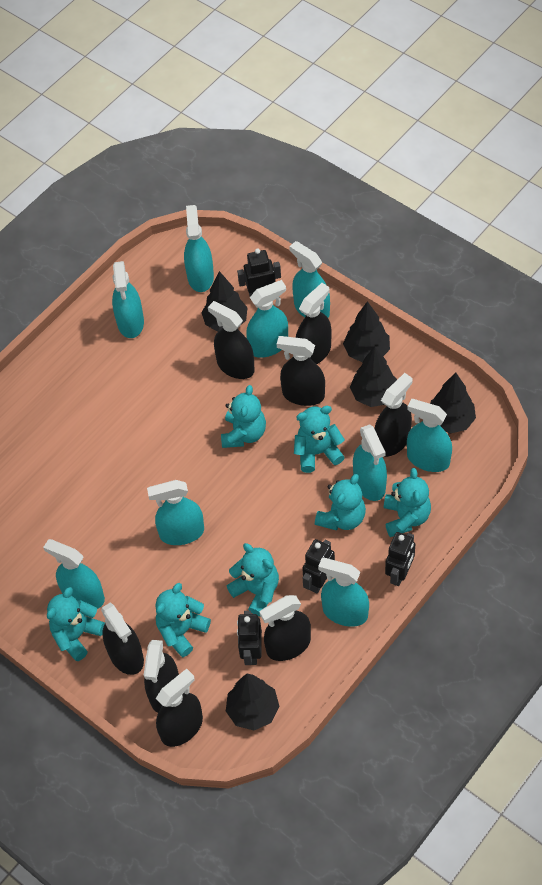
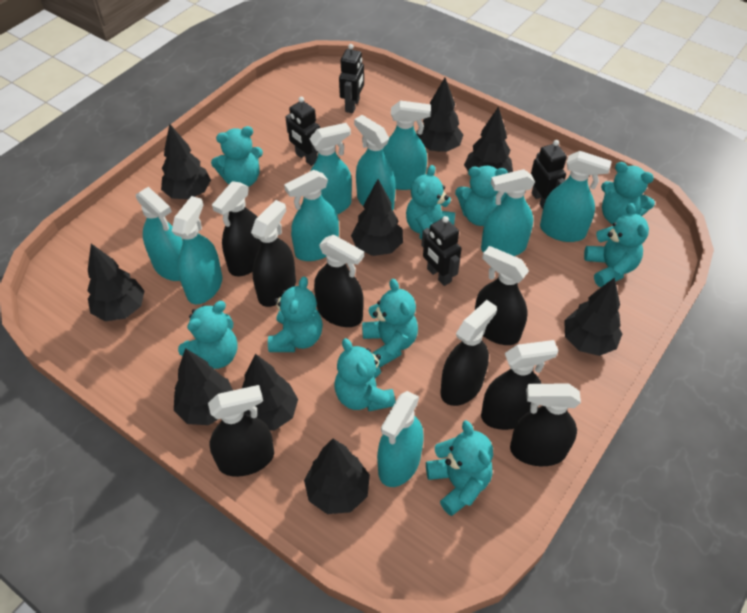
black tree: 5 -> 9
turquoise teddy bear: 7 -> 10

